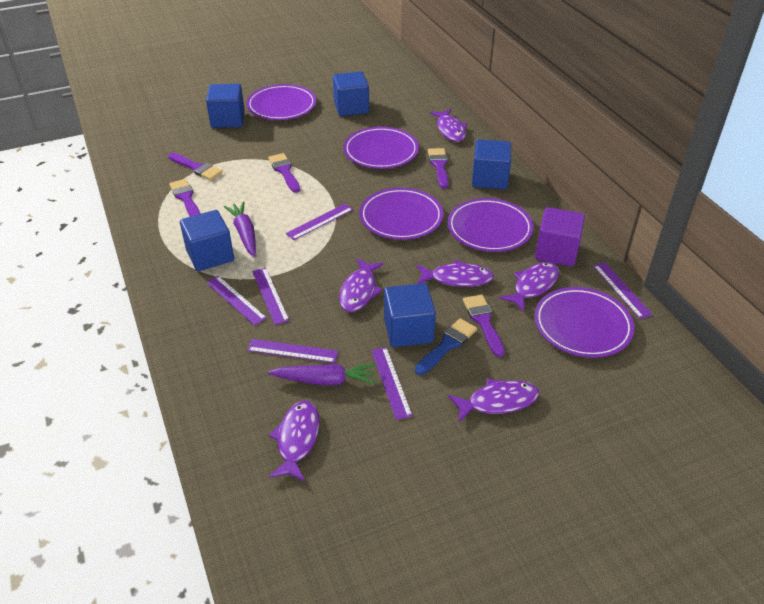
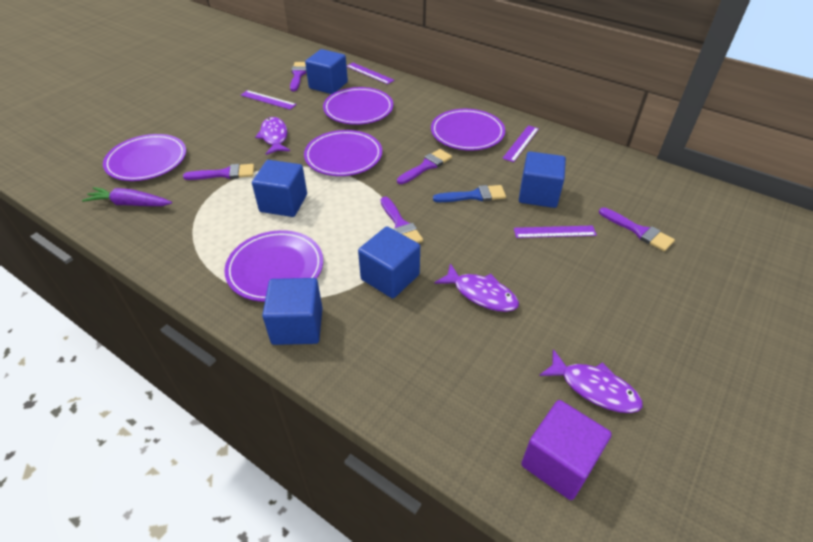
purple carrot: 2 -> 1
purple fish: 6 -> 3
purple ruler: 6 -> 4

